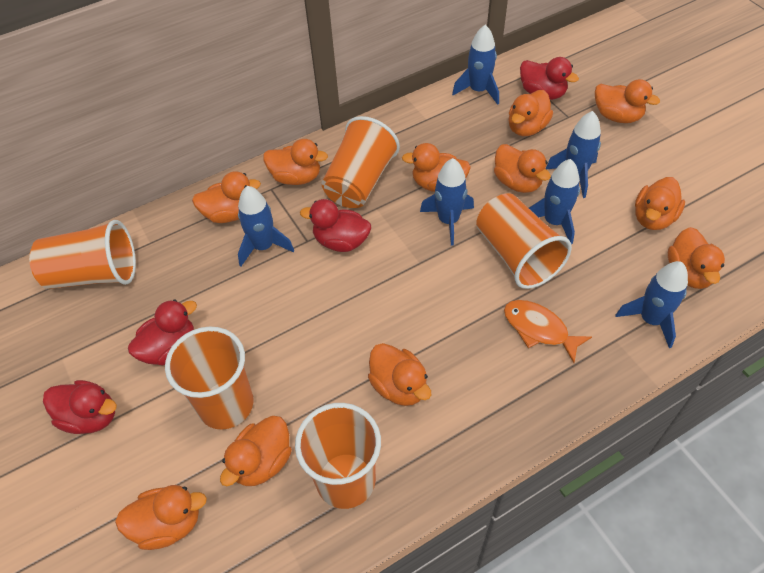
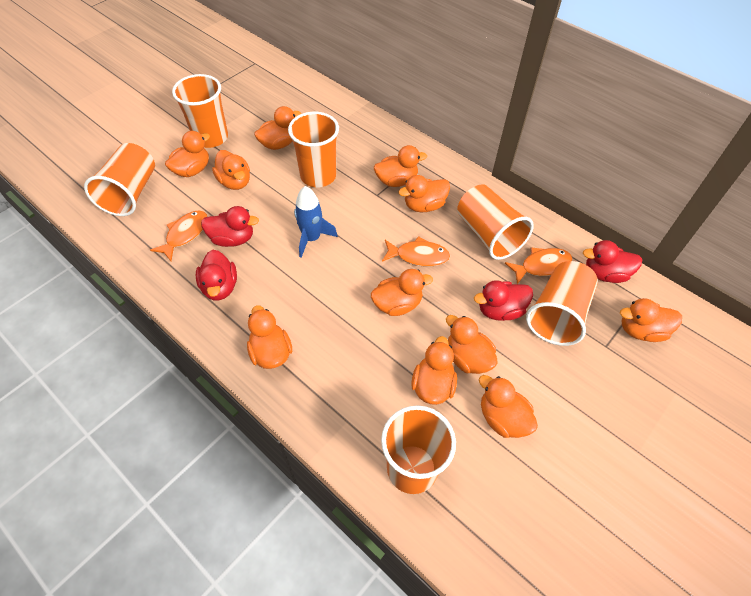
blue rocket: 6 -> 1
orange cup: 5 -> 6
orange fish: 1 -> 3

